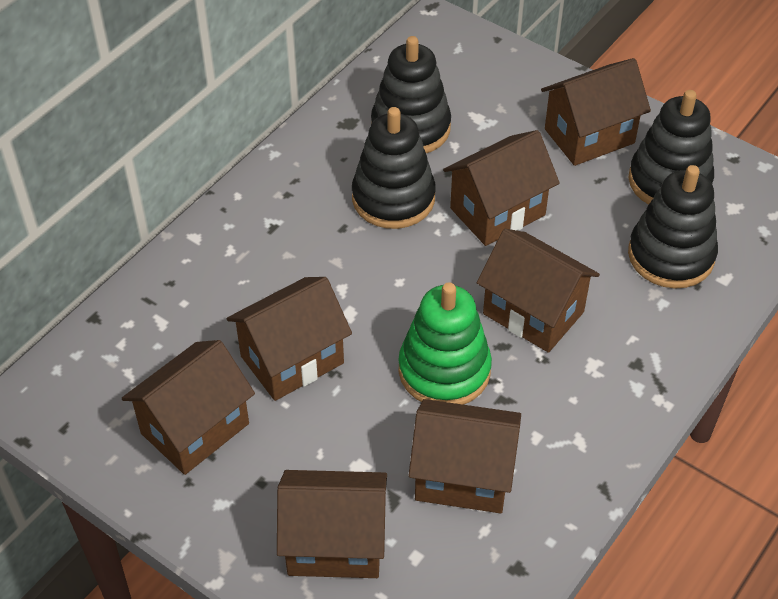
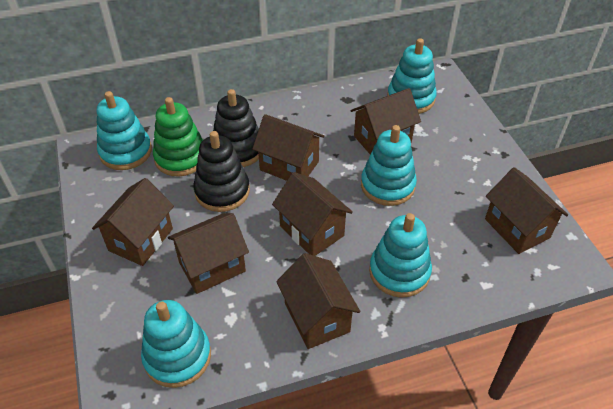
black stacking toy: 4 -> 2
turquoise stacking toy: 0 -> 5

